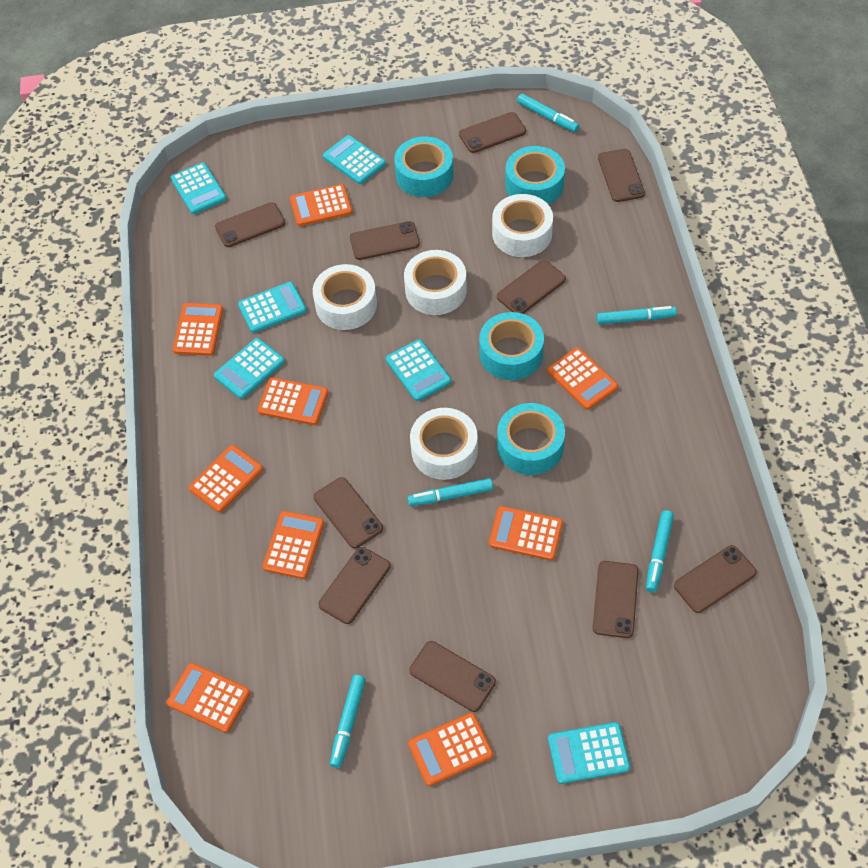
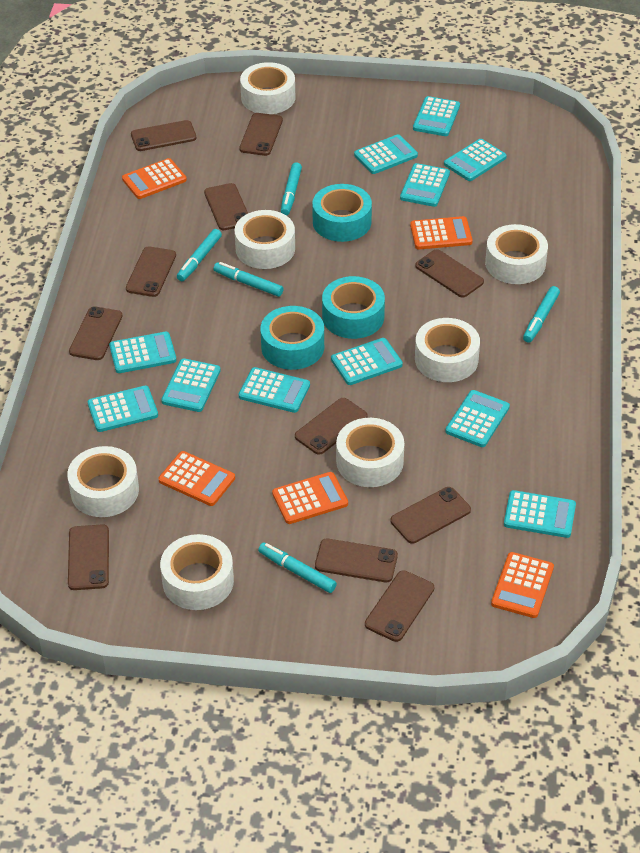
brown phone: 10 -> 11
orange calculator: 9 -> 5
turquoise calculator: 6 -> 11
turquoise tape: 4 -> 3
white tape: 4 -> 7

